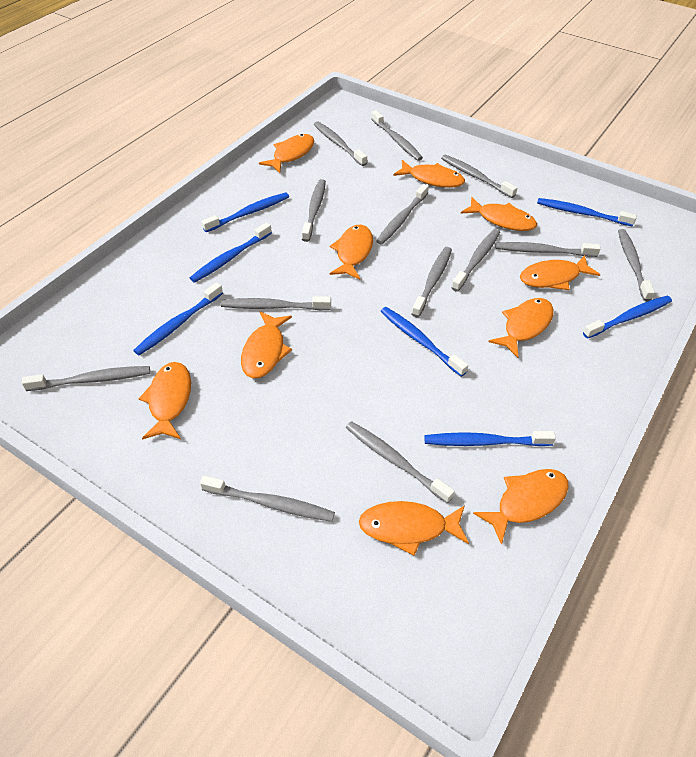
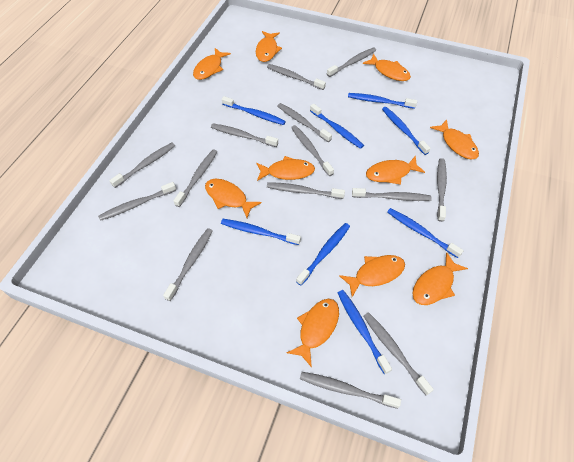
blue toothbrush: 7 -> 8
grey toothbrush: 13 -> 14

